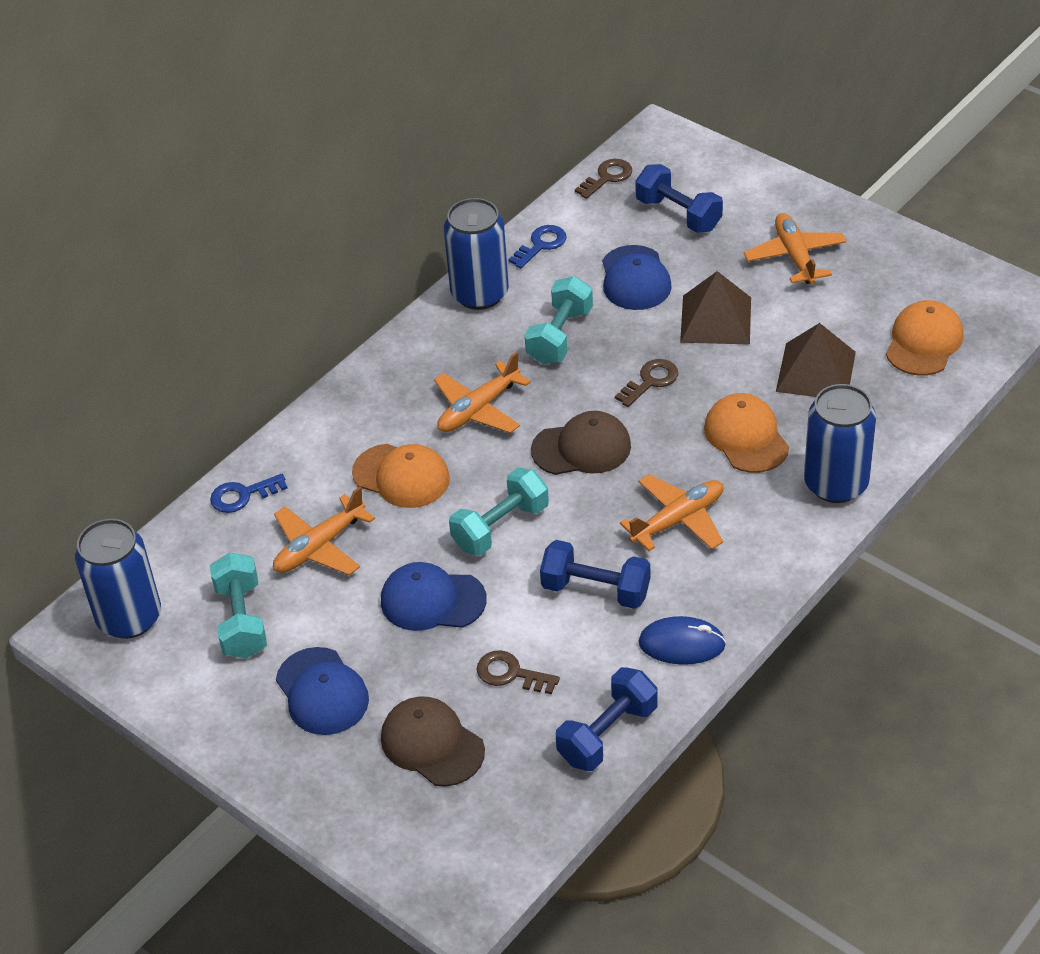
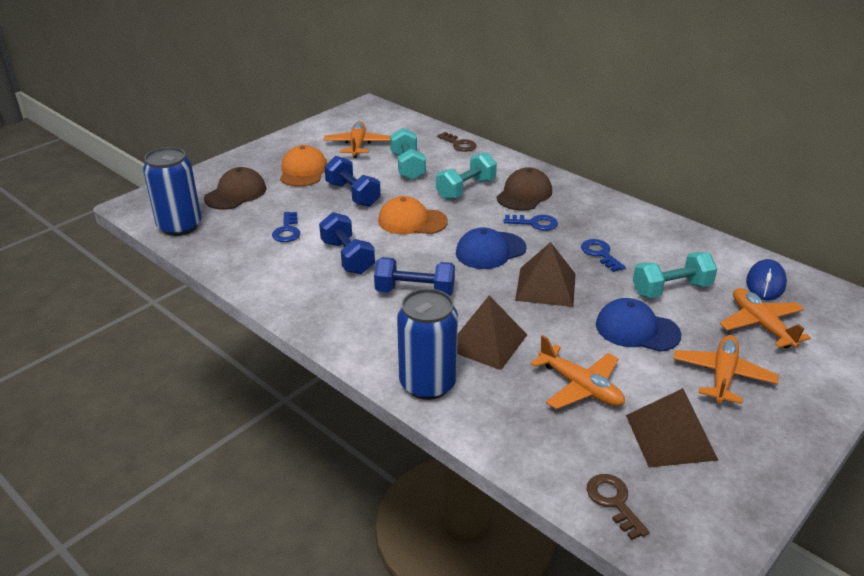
blue can: 3 -> 2
blue cap: 3 -> 2
blue key: 2 -> 3
brown key: 3 -> 2
brown pyramid: 2 -> 3
orange cap: 3 -> 2

